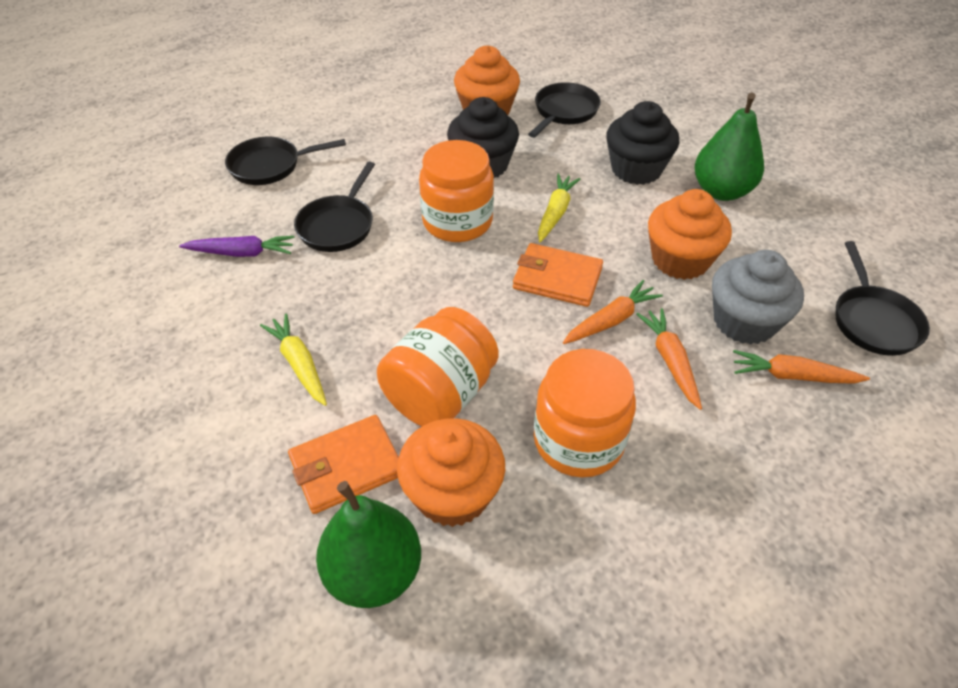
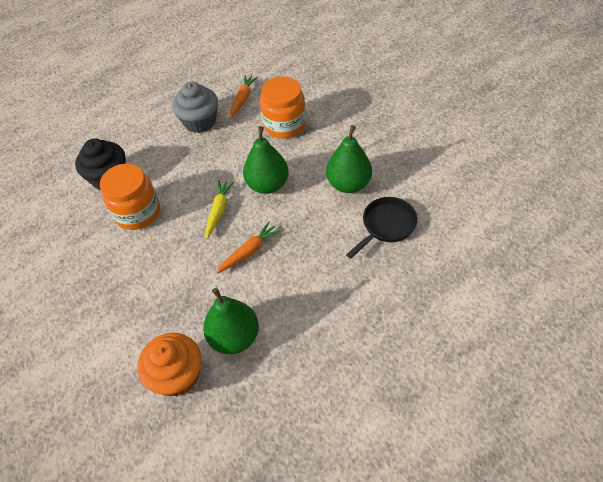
black cupcake: 2 -> 1
black pan: 4 -> 1
green pear: 2 -> 3
orange carrot: 3 -> 2
orange cupcake: 3 -> 1
orange jar: 3 -> 2
orange wallet: 2 -> 0
purple carrot: 1 -> 0
yellow carrot: 2 -> 1

